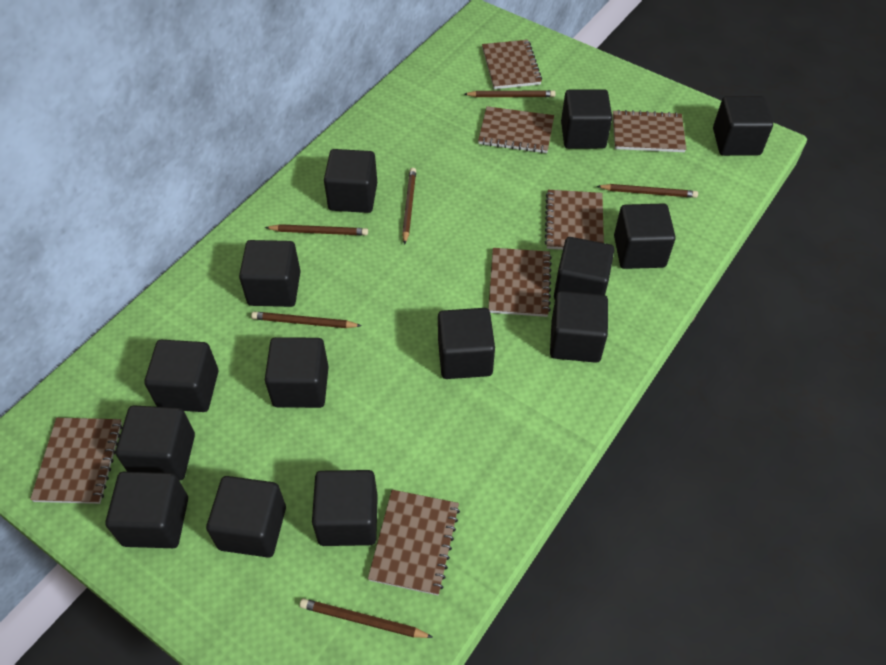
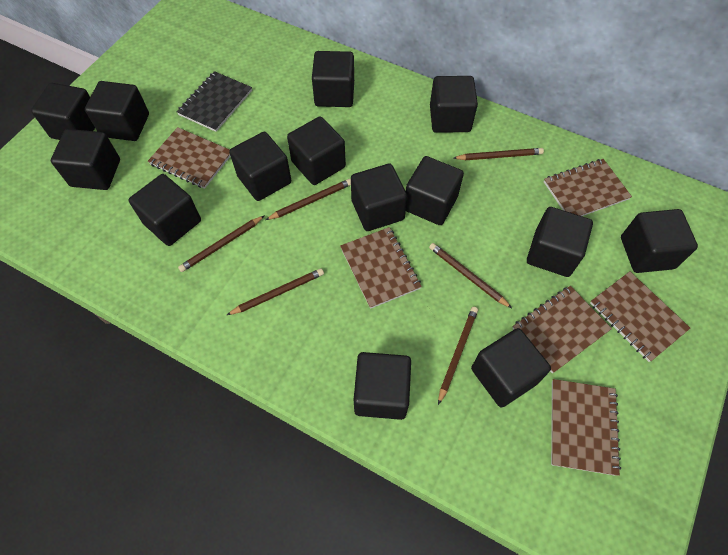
black notebook: 0 -> 1
brown notebook: 7 -> 6

